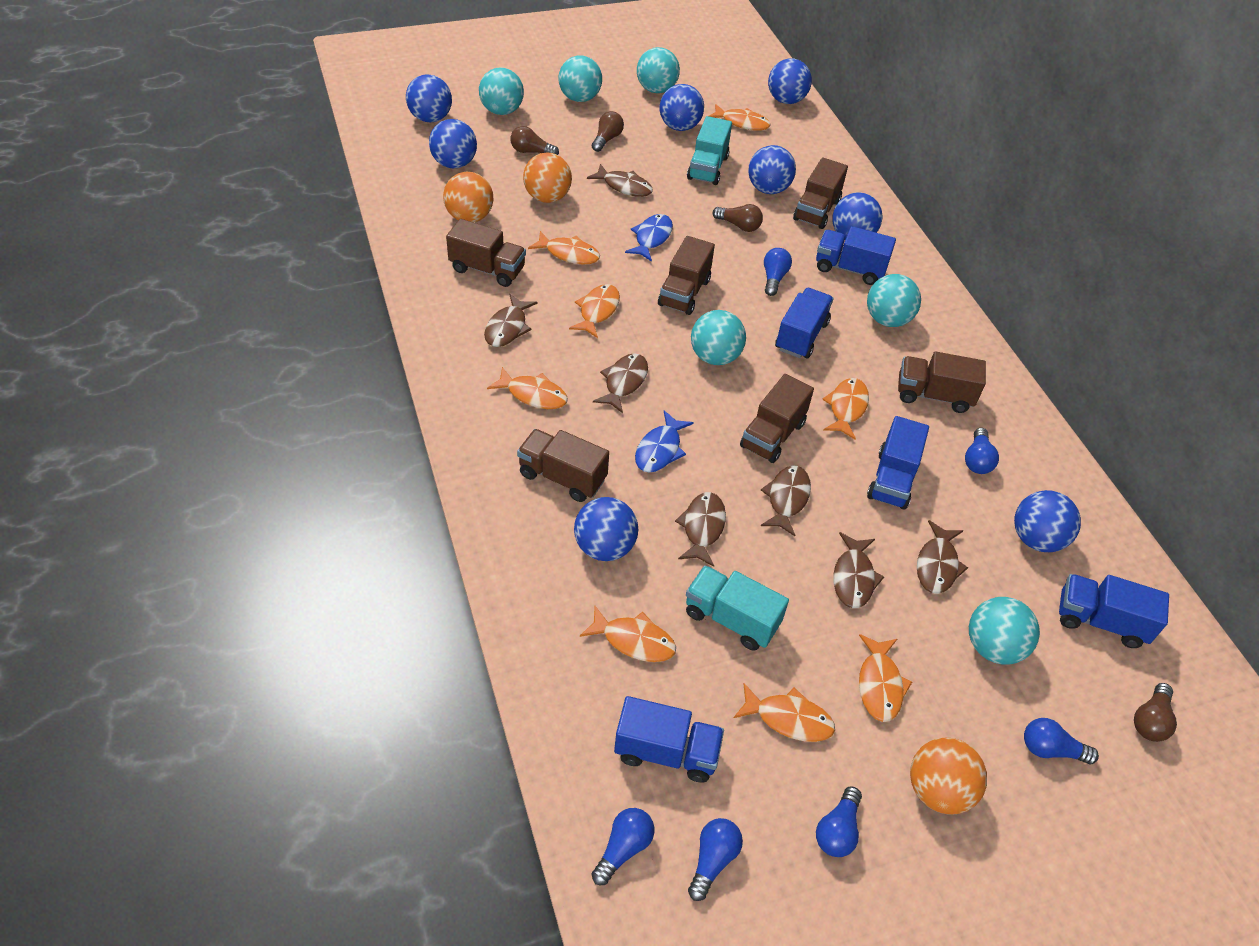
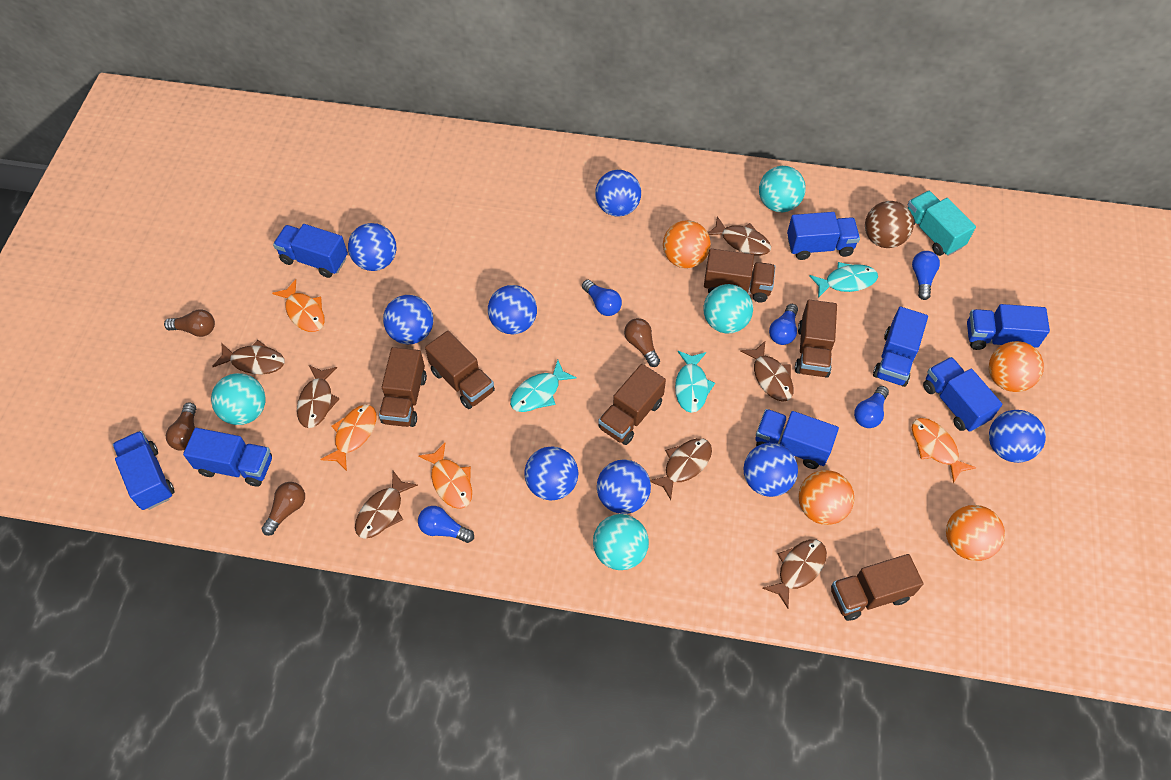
blue fish: 2 -> 0
blue light bulb: 6 -> 5
blue truck: 5 -> 8
brown ball: 0 -> 1
orange ball: 3 -> 4
orange fish: 8 -> 4
turquoise ball: 6 -> 4
turquoise fish: 0 -> 3
turquoise truck: 2 -> 1

